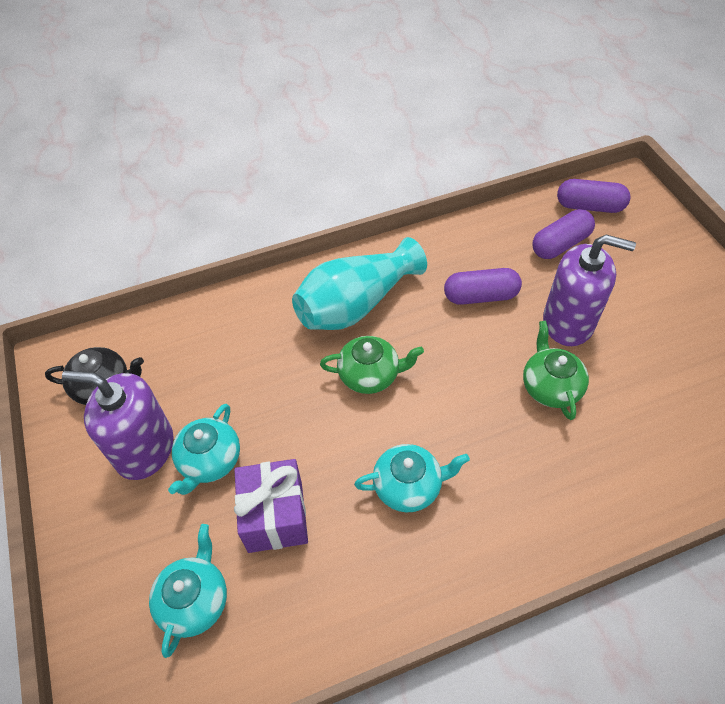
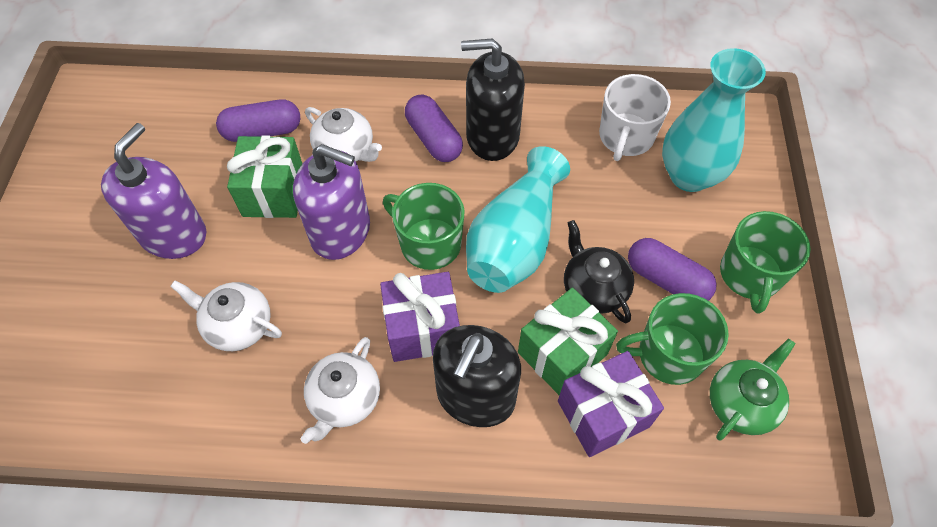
black soap dispenser: 0 -> 2
green gift: 0 -> 2
green mug: 0 -> 3
green teapot: 2 -> 1
purple gift: 1 -> 2
turquoise teapot: 3 -> 0
turquoise vase: 1 -> 2
white mug: 0 -> 1
white teapot: 0 -> 3

